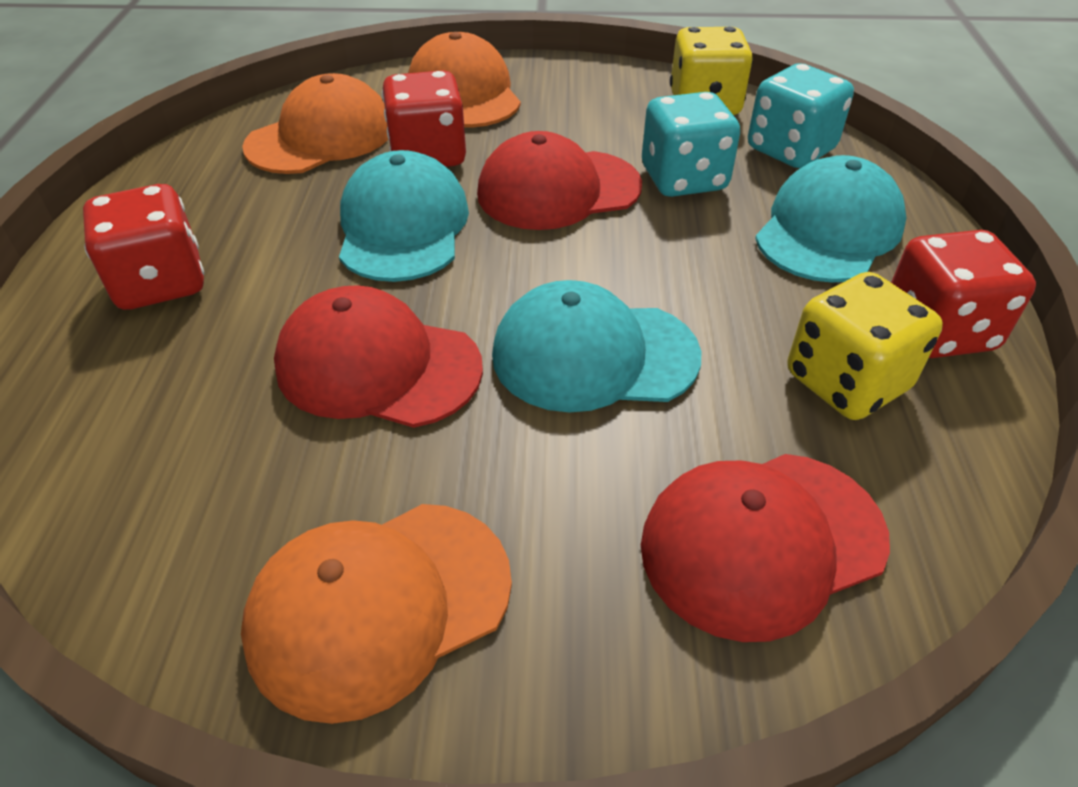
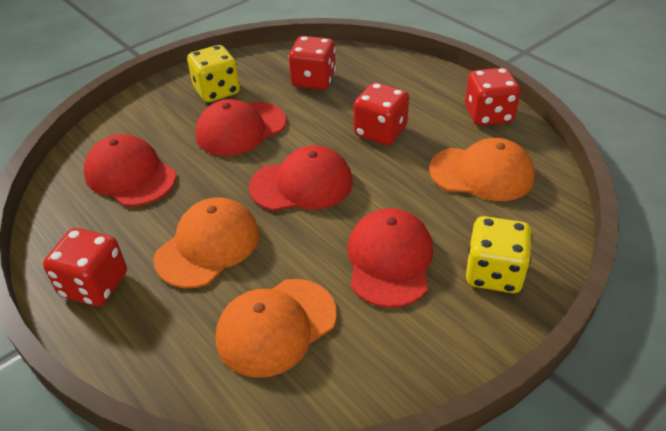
red cap: 3 -> 4
red dice: 3 -> 4
turquoise cap: 3 -> 0
turquoise dice: 2 -> 0

